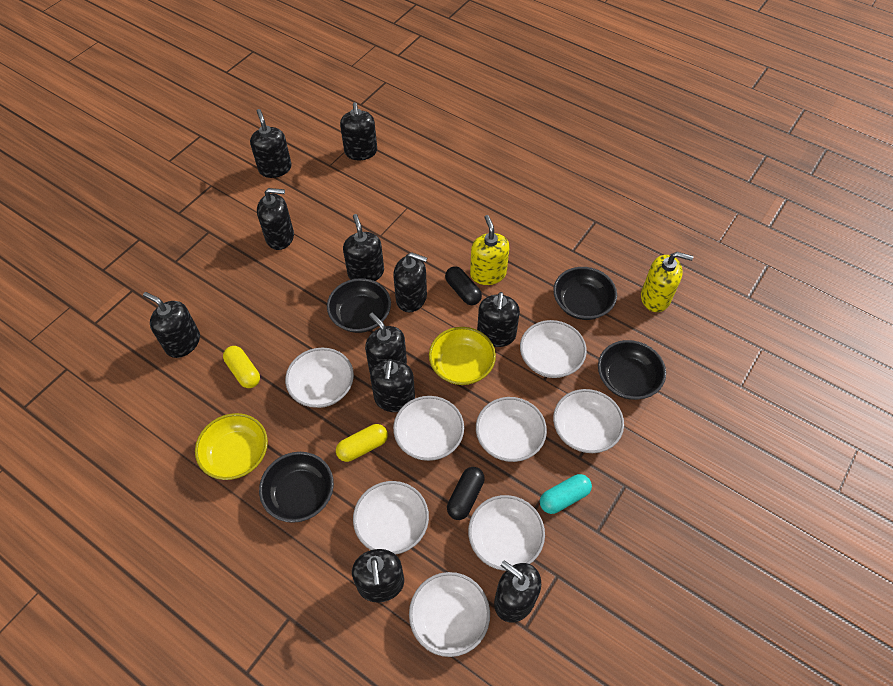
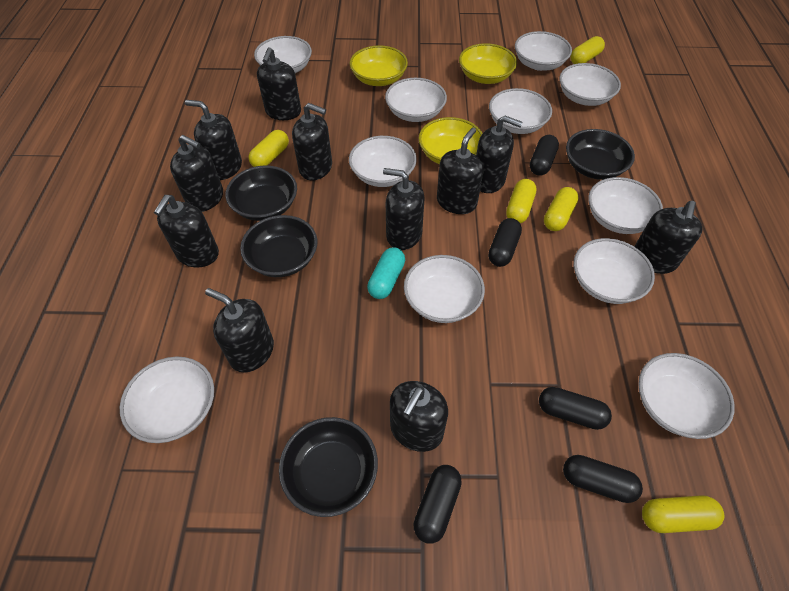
black capsule: 2 -> 5
white bowl: 8 -> 11
yellow bowl: 2 -> 3
yellow capsule: 2 -> 5
yellow soap dispenser: 2 -> 0

